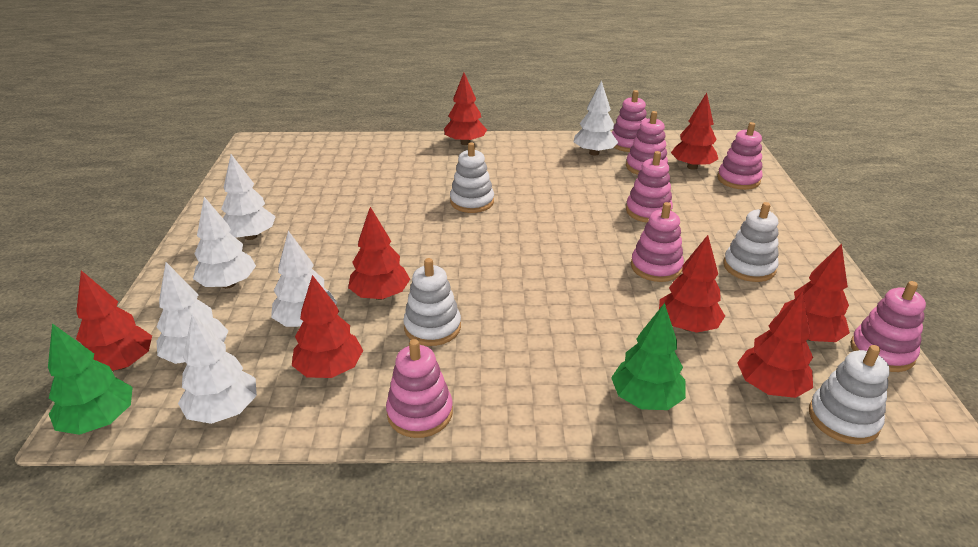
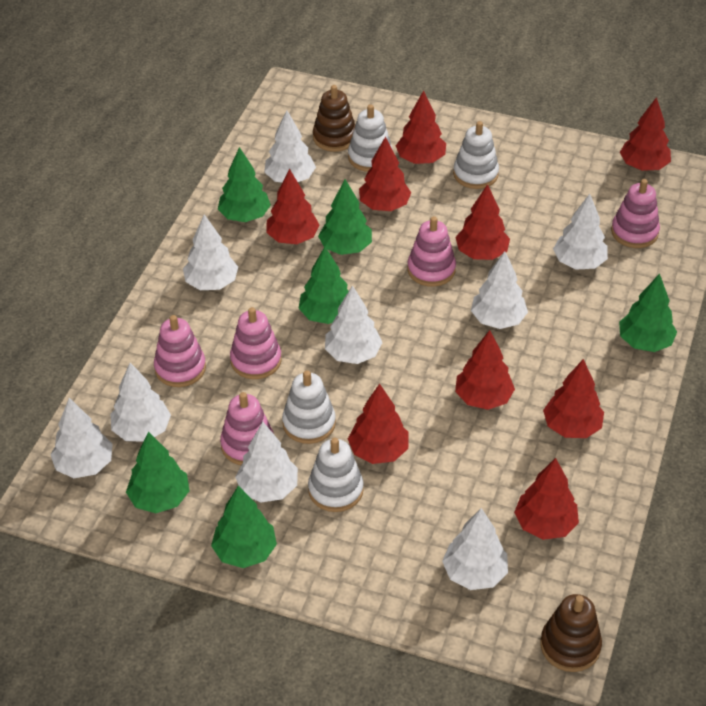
brown stacking toy: 0 -> 2
green tree: 2 -> 6
pink stacking toy: 7 -> 5
red tree: 8 -> 9
white tree: 6 -> 9

